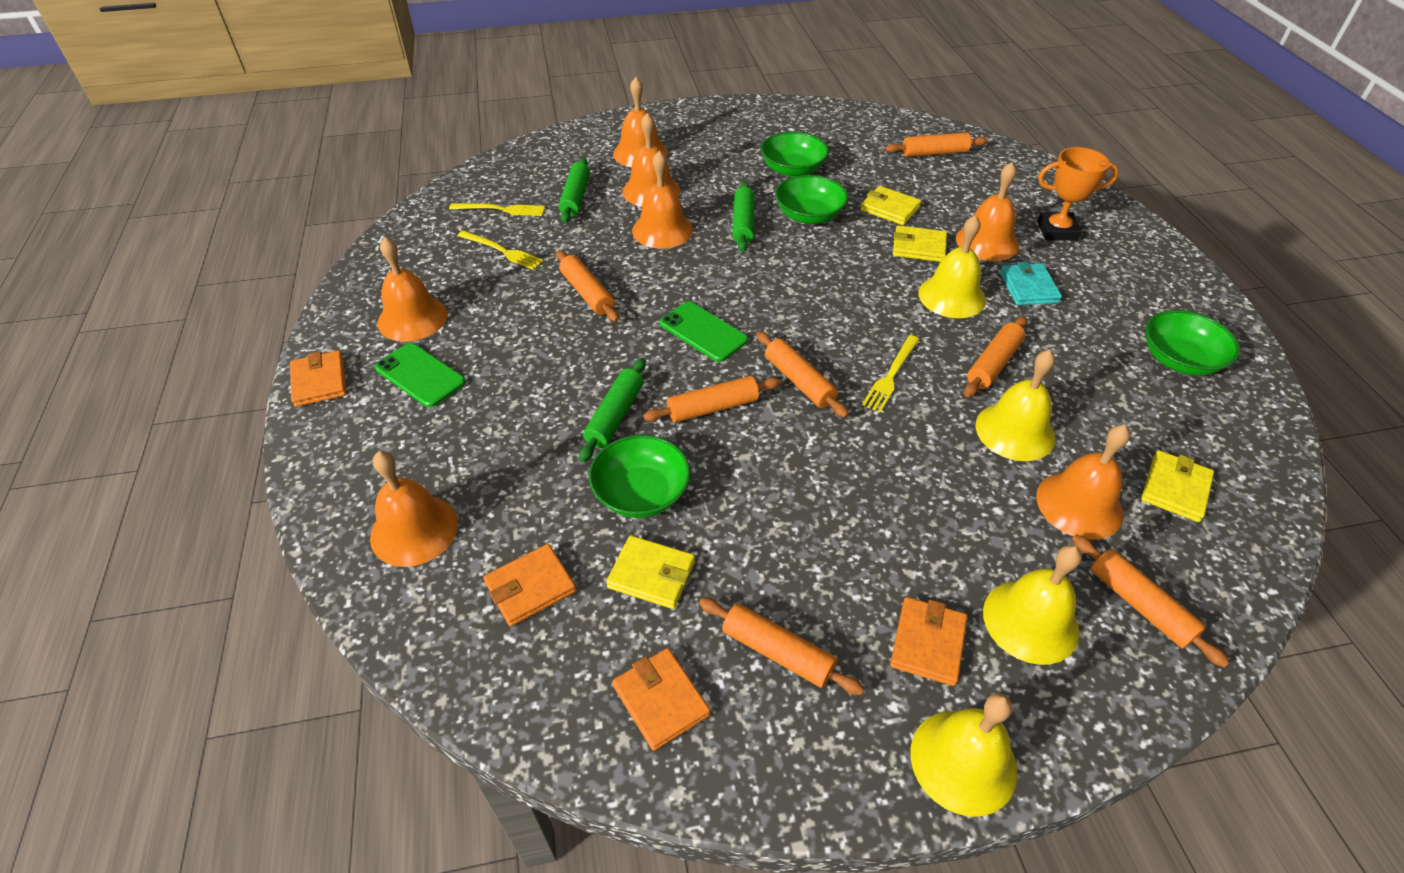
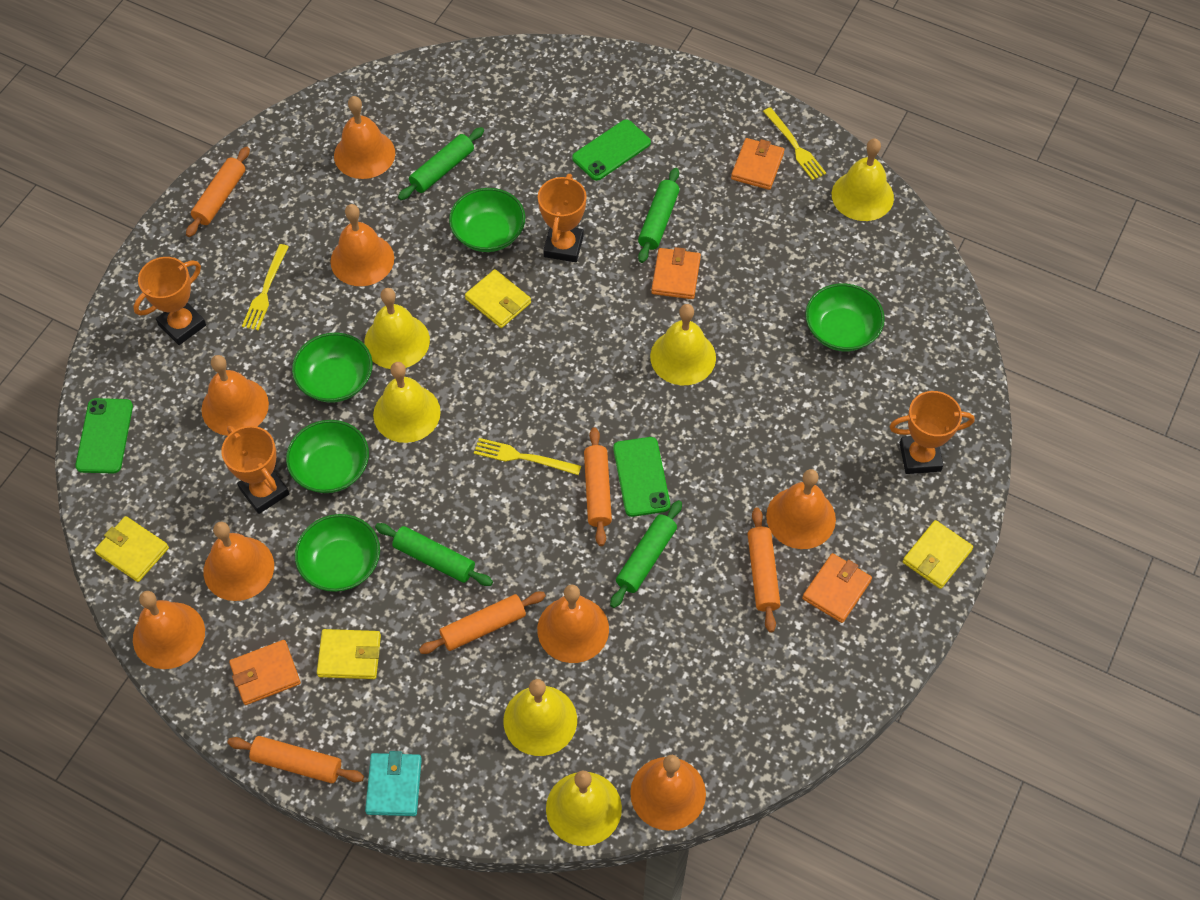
green bowl: 4 -> 5
green phone: 2 -> 3
green rolling pin: 3 -> 4
orange bell: 7 -> 8
orange rolling pin: 7 -> 5
orange trophy: 1 -> 4
yellow bell: 4 -> 6

